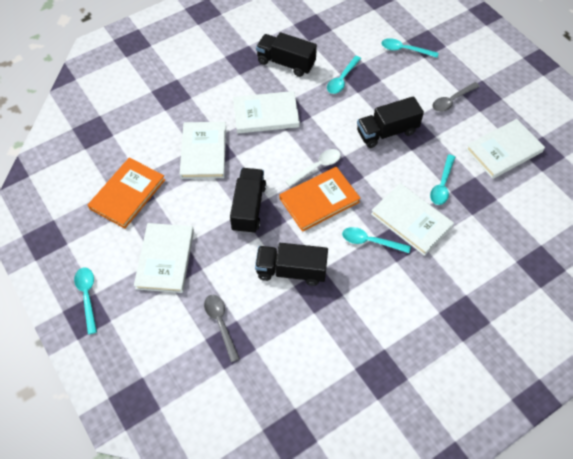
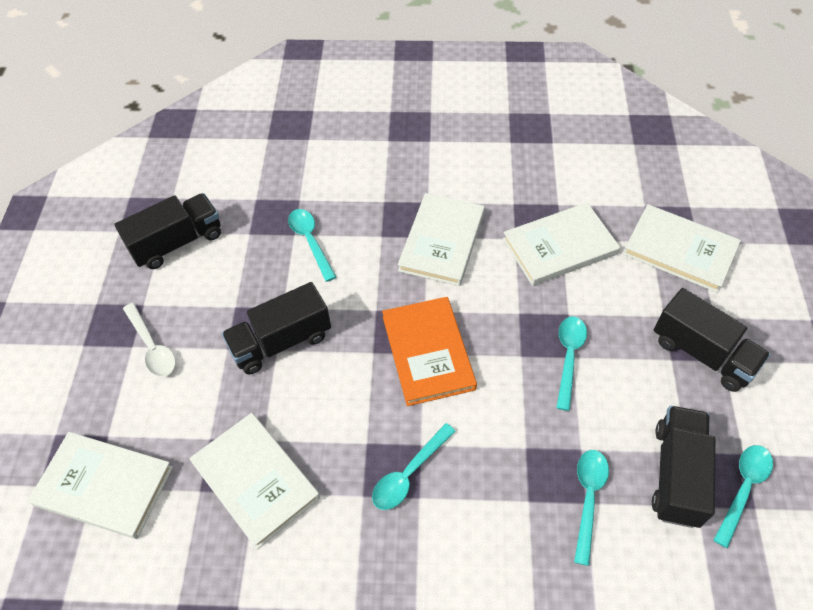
grey spoon: 2 -> 0
orange book: 2 -> 1

